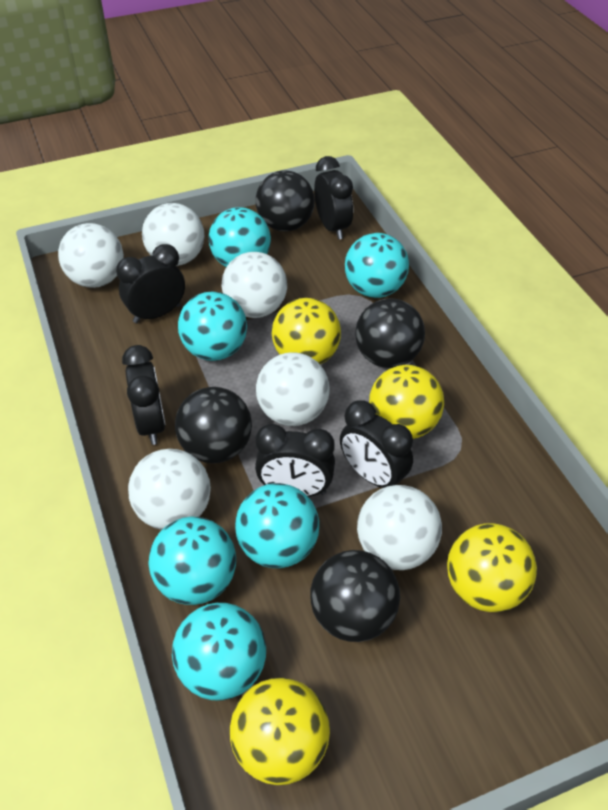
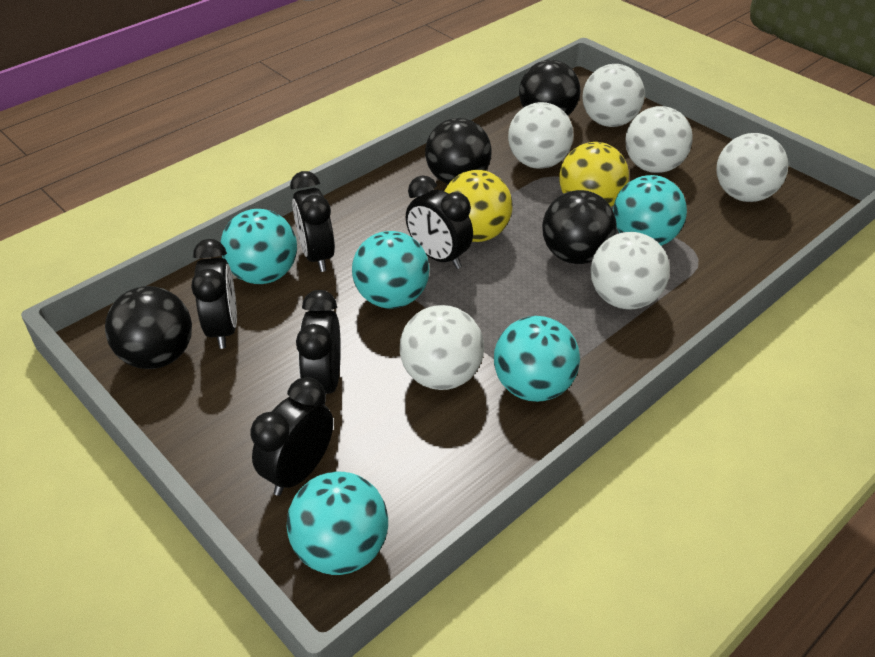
turquoise ball: 6 -> 5
yellow ball: 4 -> 2

